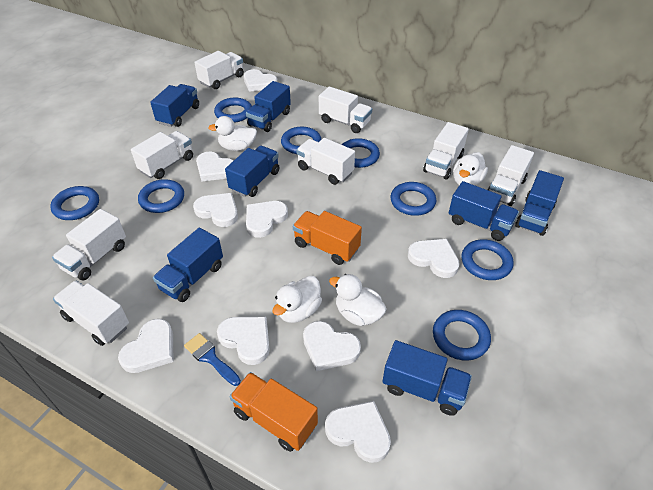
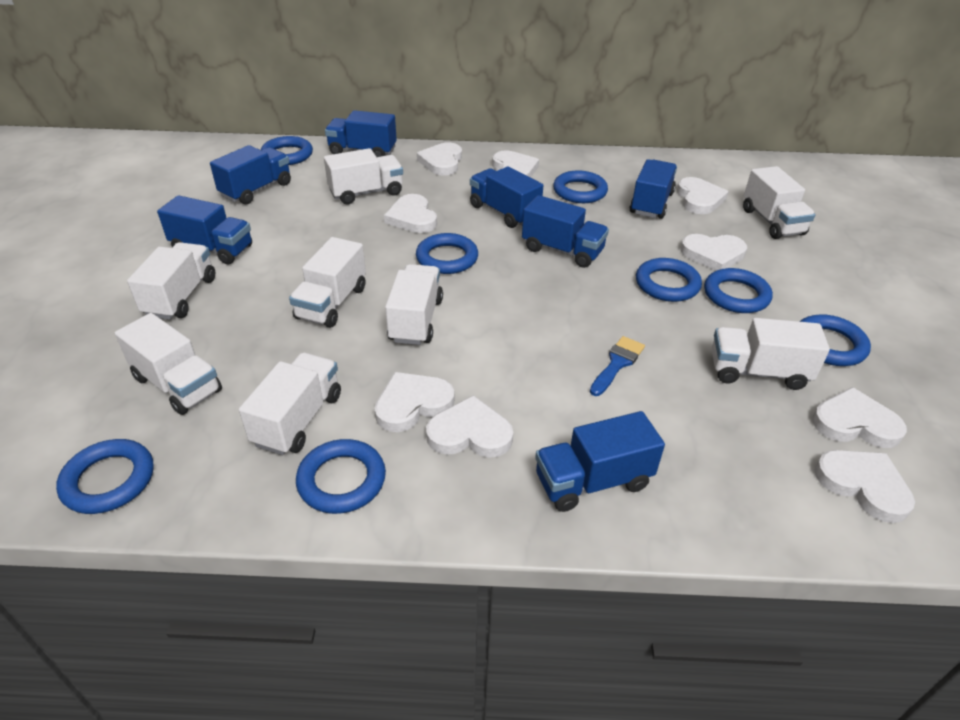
orange truck: 2 -> 0
white duck: 4 -> 0

